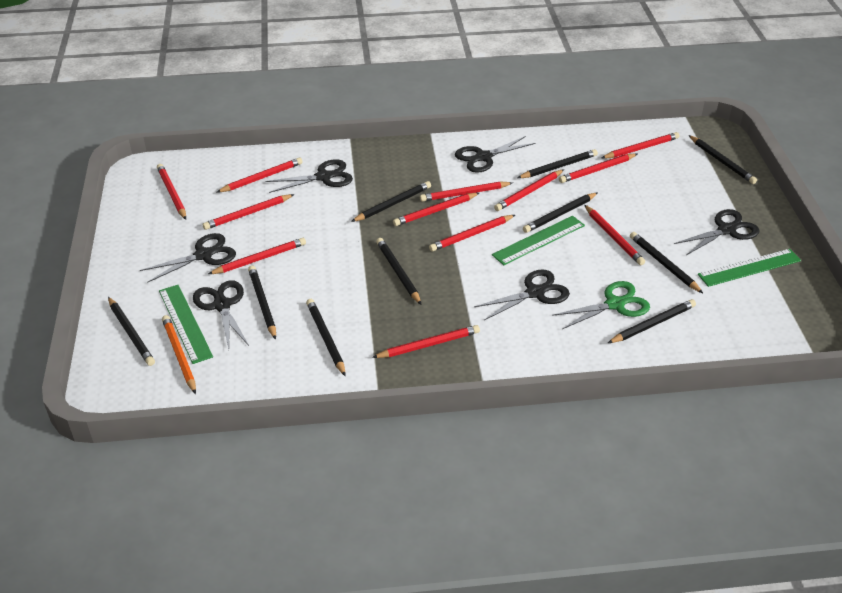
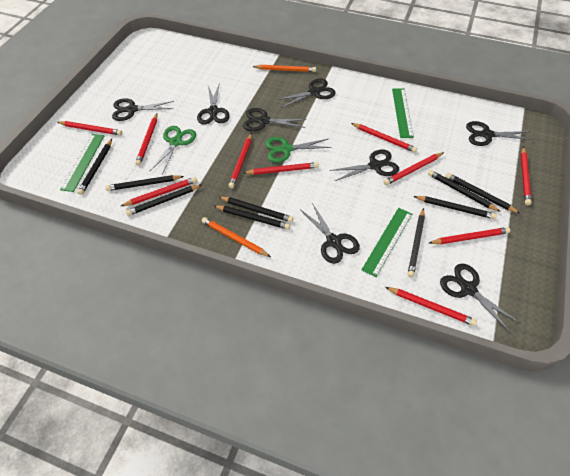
black pencil: 10 -> 9
black scissors: 6 -> 8
green scissors: 1 -> 2
orange pencil: 1 -> 2
red pencil: 12 -> 10

